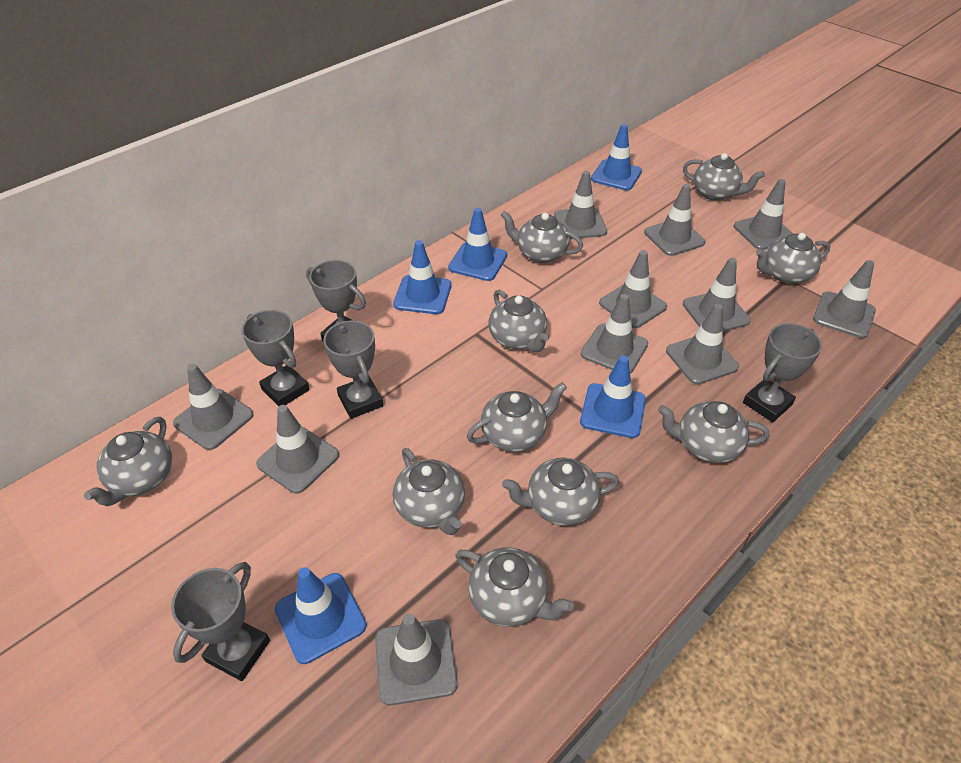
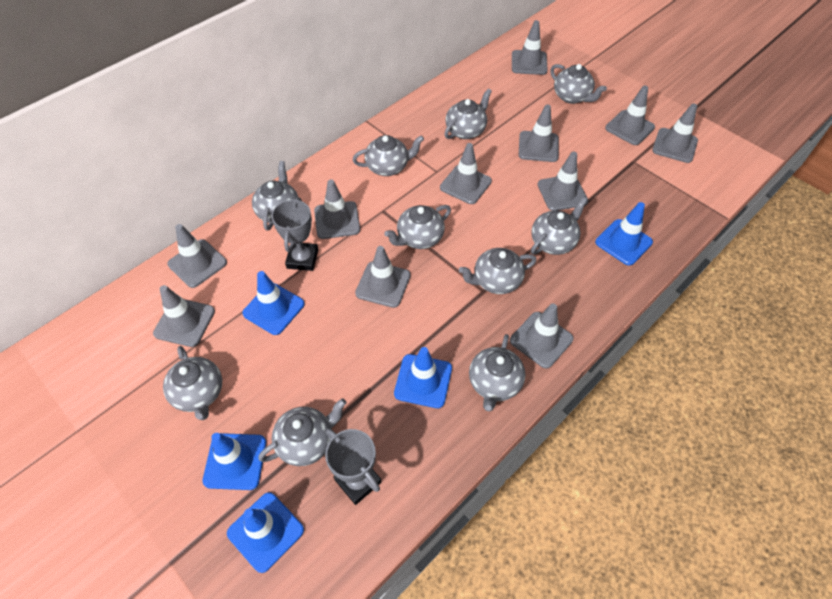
grey trophy: 5 -> 2

